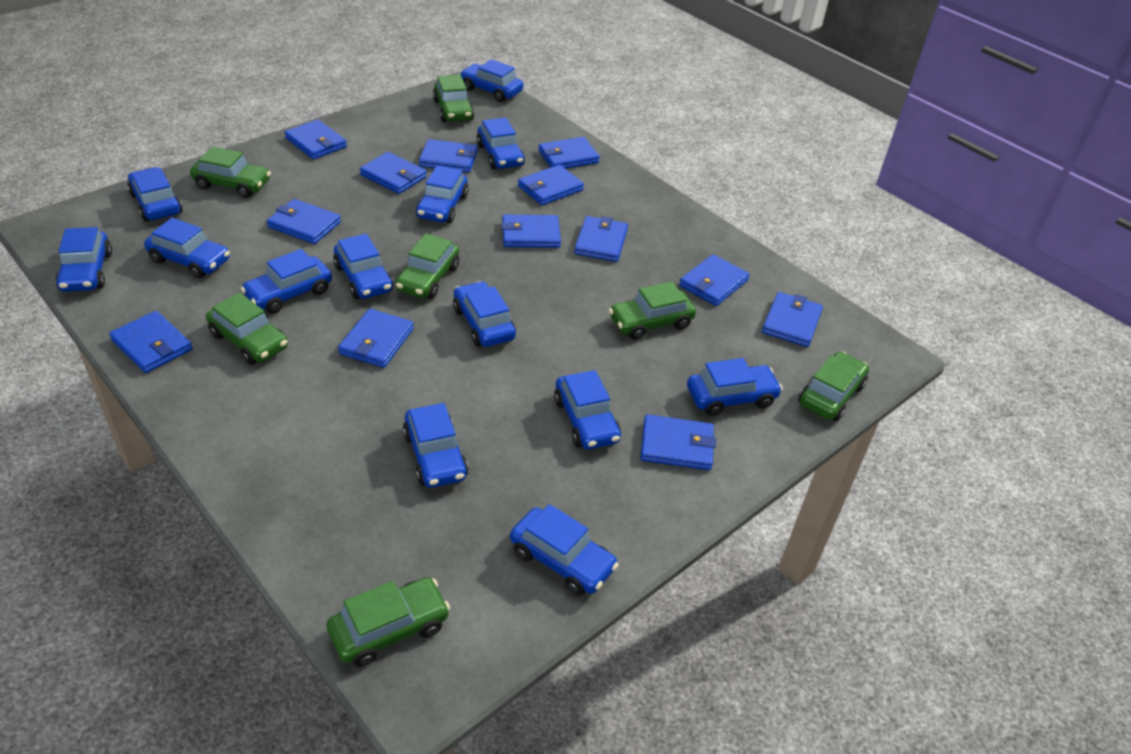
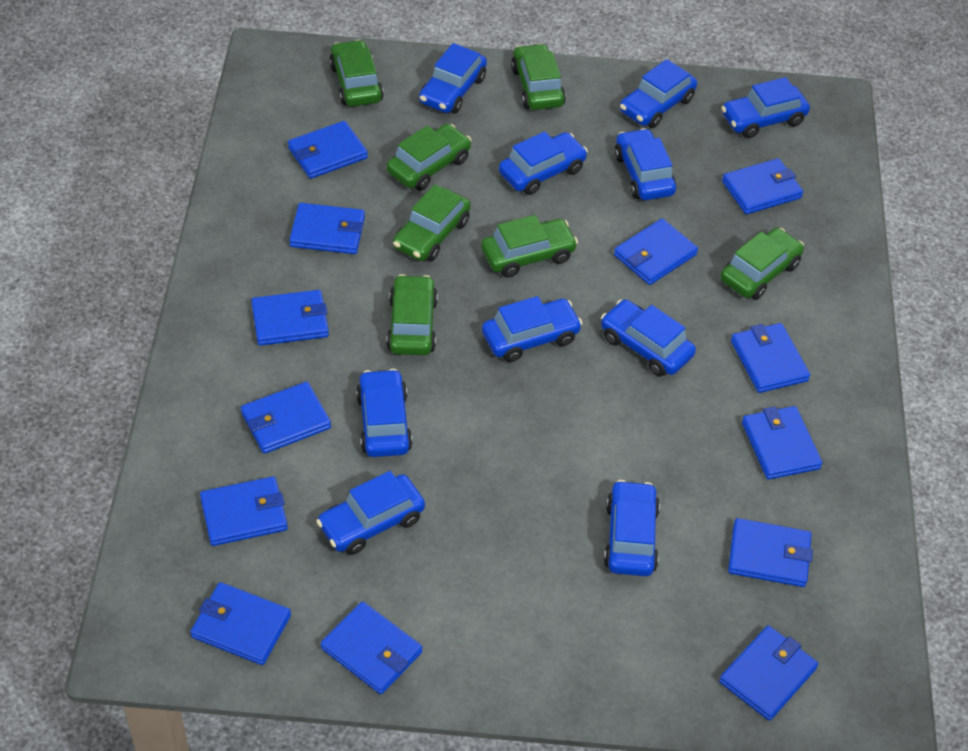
blue car: 13 -> 10

